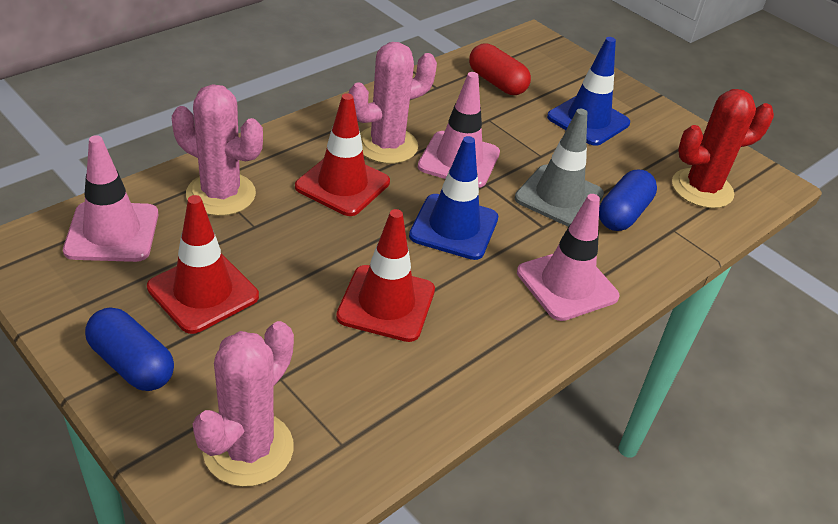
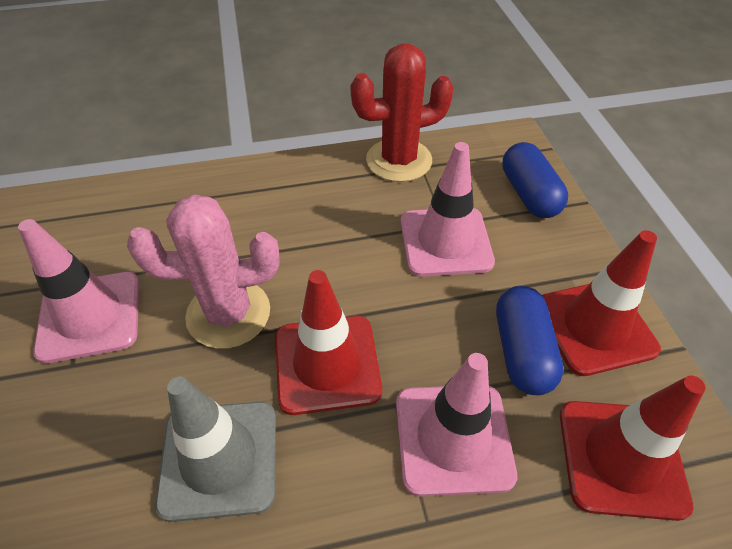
blue traffic cone: 2 -> 0
pink cactus: 3 -> 1
red capsule: 1 -> 0

